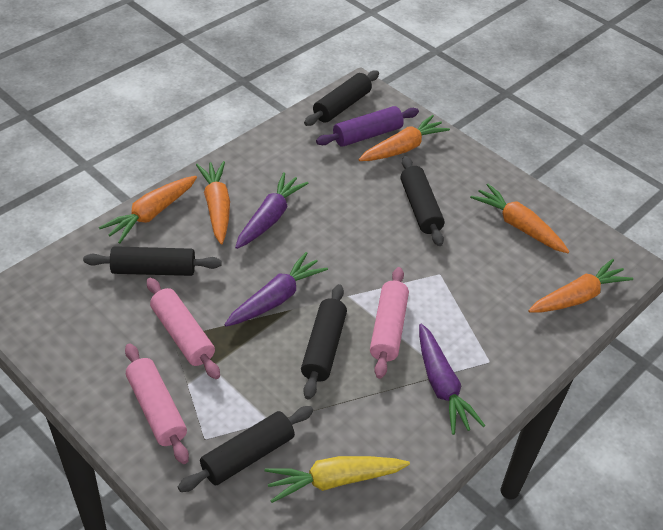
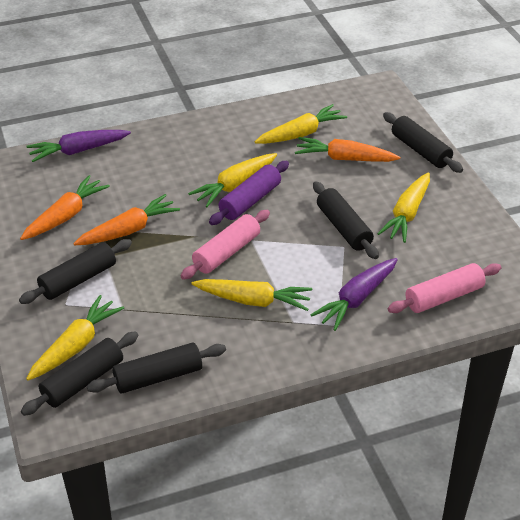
orange carrot: 5 -> 3
pink rolling pin: 3 -> 2
purple carrot: 3 -> 2
yellow carrot: 1 -> 5

